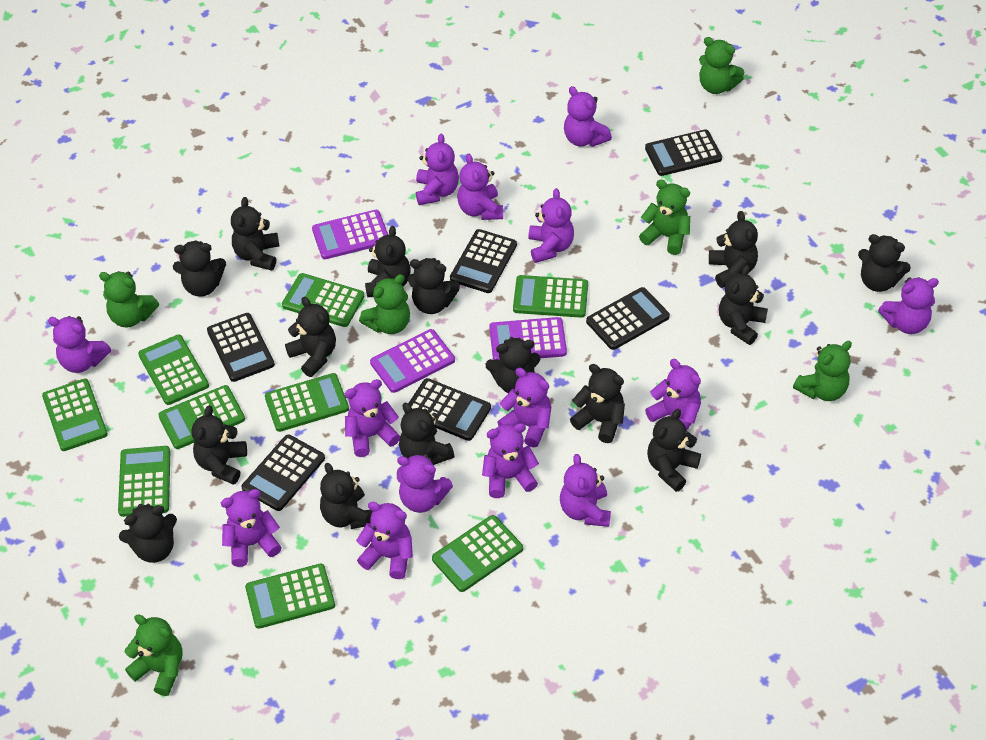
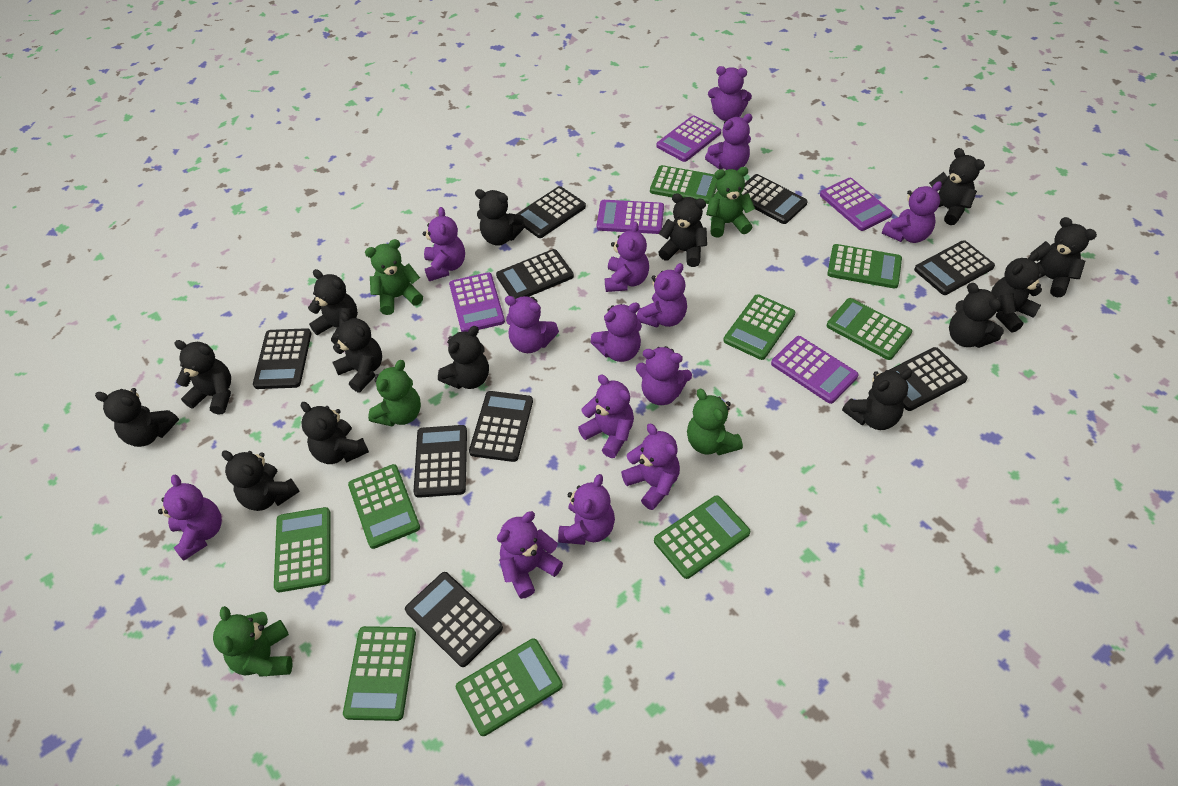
black calculator: 6 -> 9
black teddy bear: 15 -> 14
green teddy bear: 6 -> 5
purple calculator: 3 -> 5

